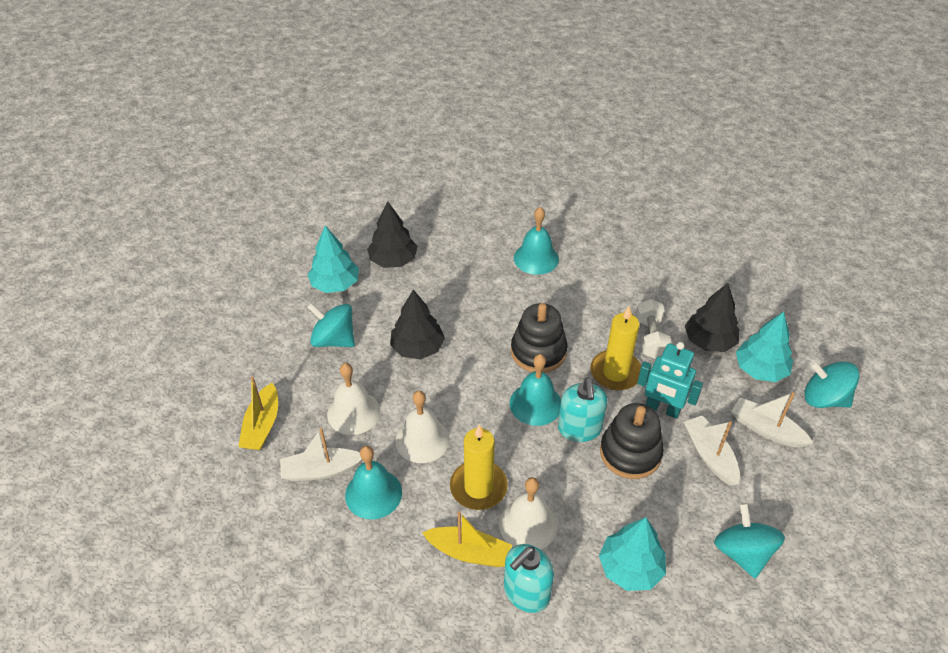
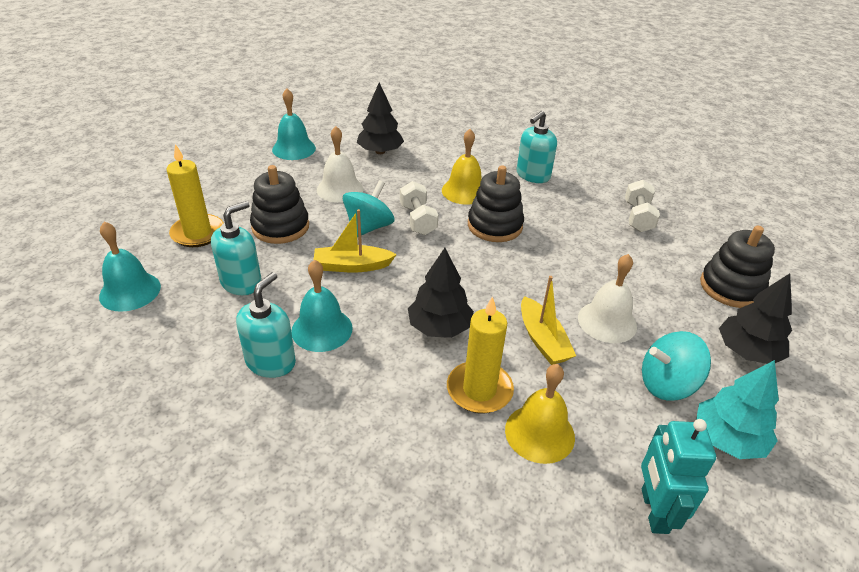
black stacking toy: 2 -> 3
turquoise soap dispenser: 2 -> 3
turquoise spinning top: 3 -> 2
turquoise tree: 3 -> 1
white bell: 3 -> 2
white boat: 3 -> 0
white dumbbell: 1 -> 2
yellow bell: 0 -> 2

